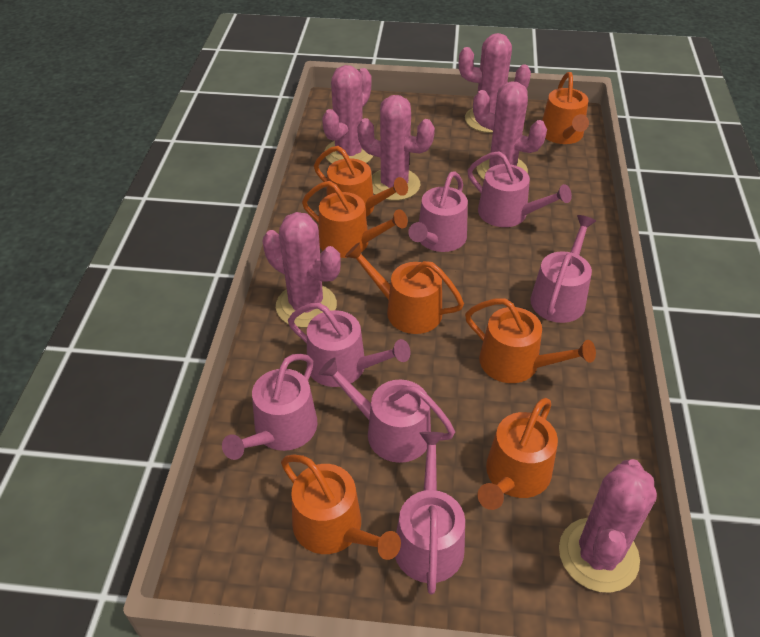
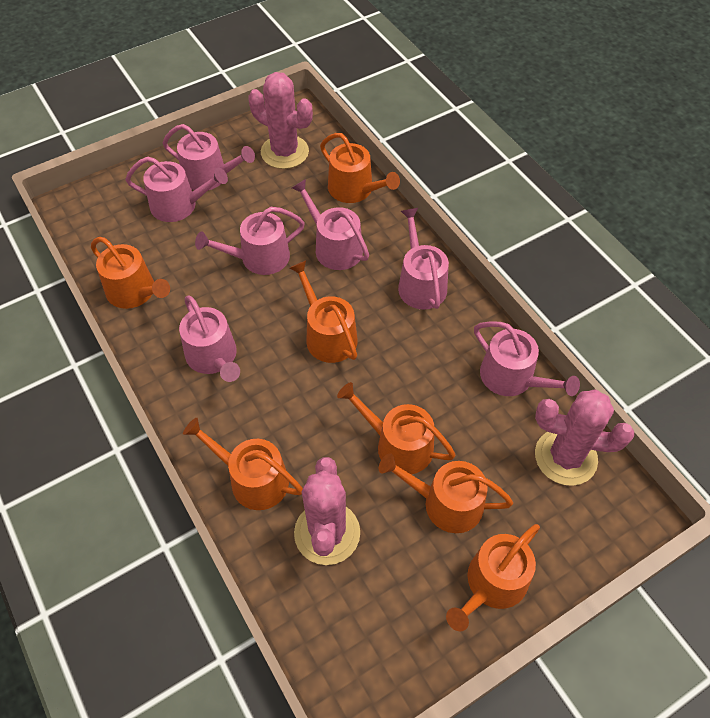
pink cactus: 6 -> 3

